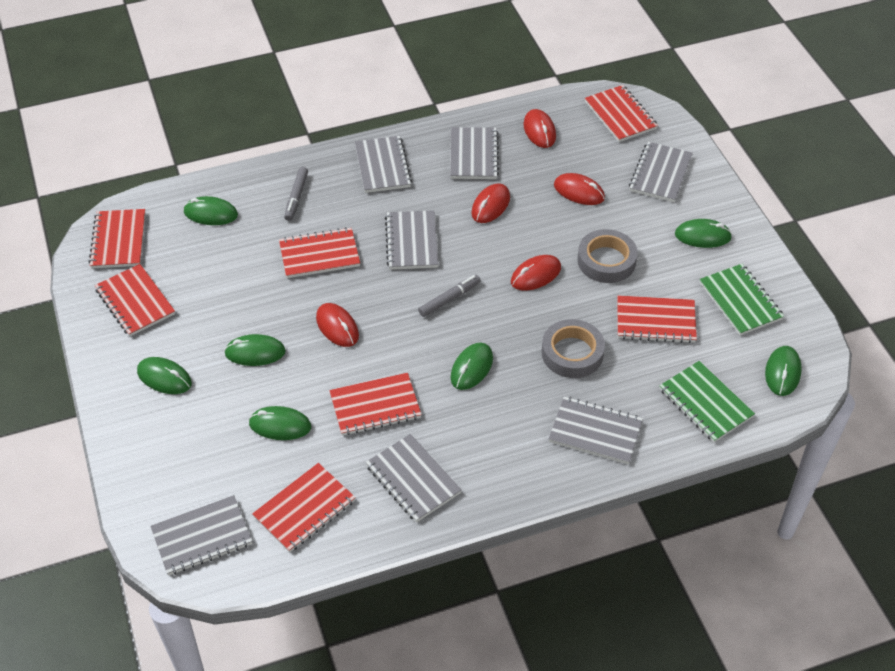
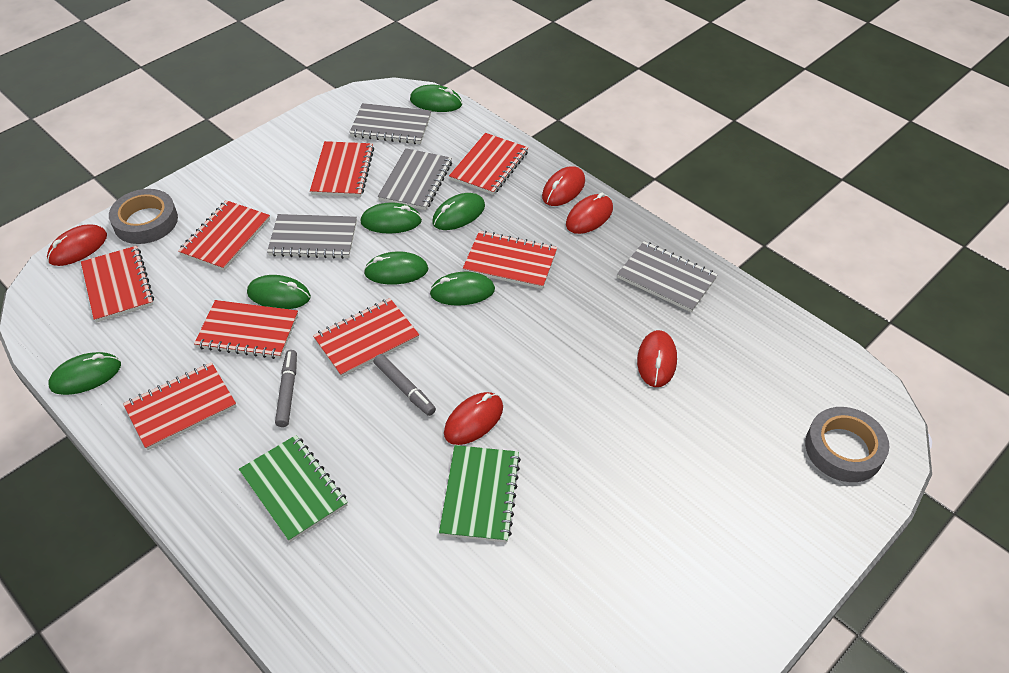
grey notebook: 7 -> 4
red notebook: 7 -> 8

